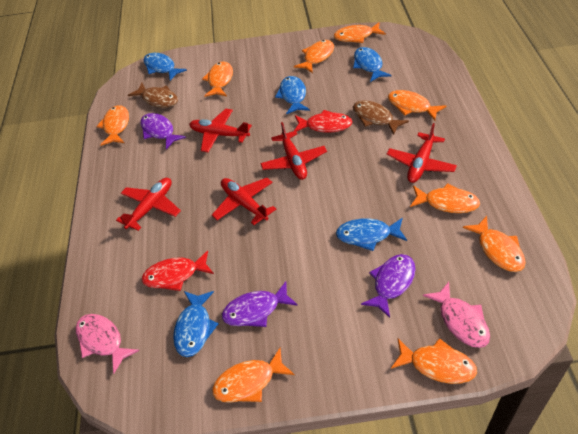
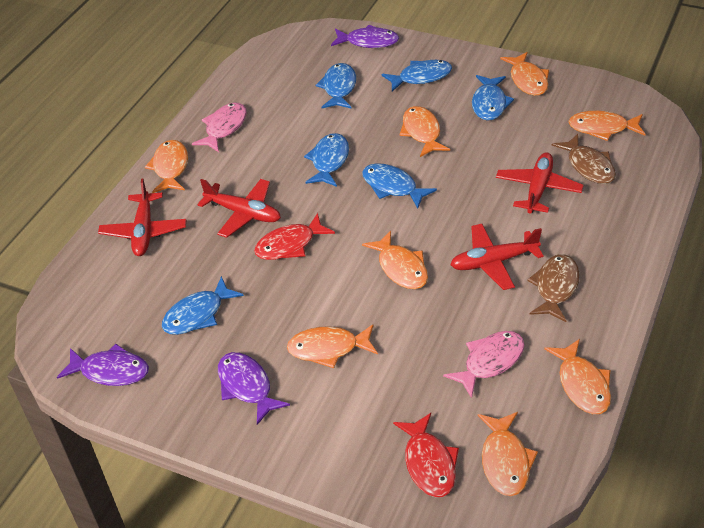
blue fish: 5 -> 6
orange fish: 9 -> 8
red plane: 5 -> 4

